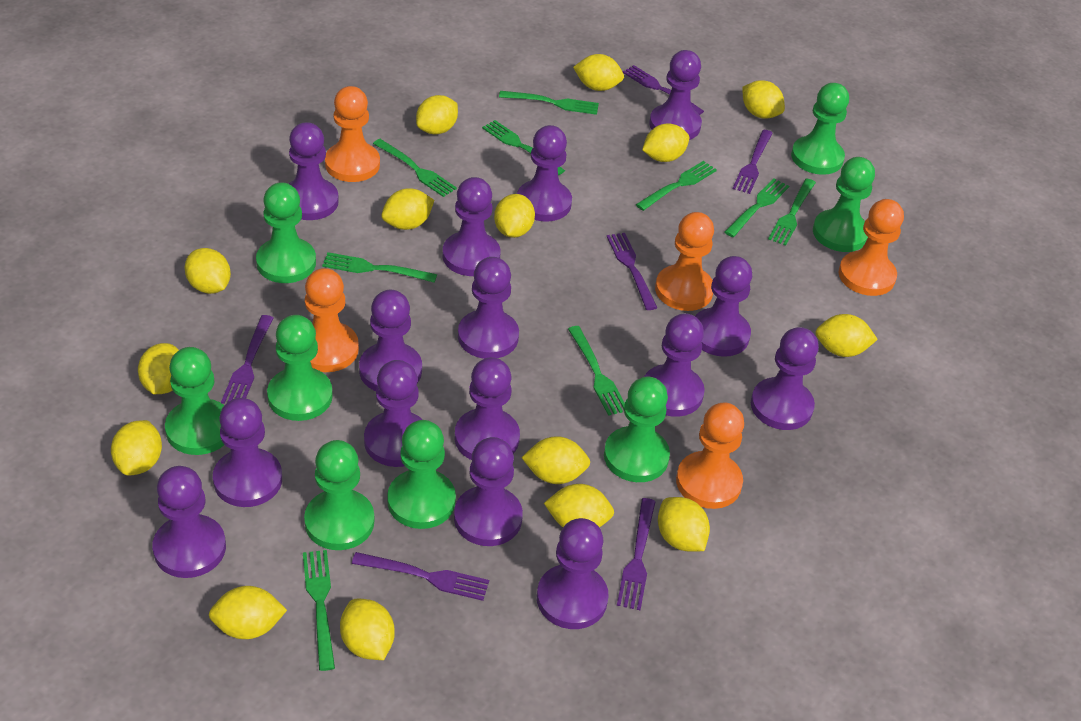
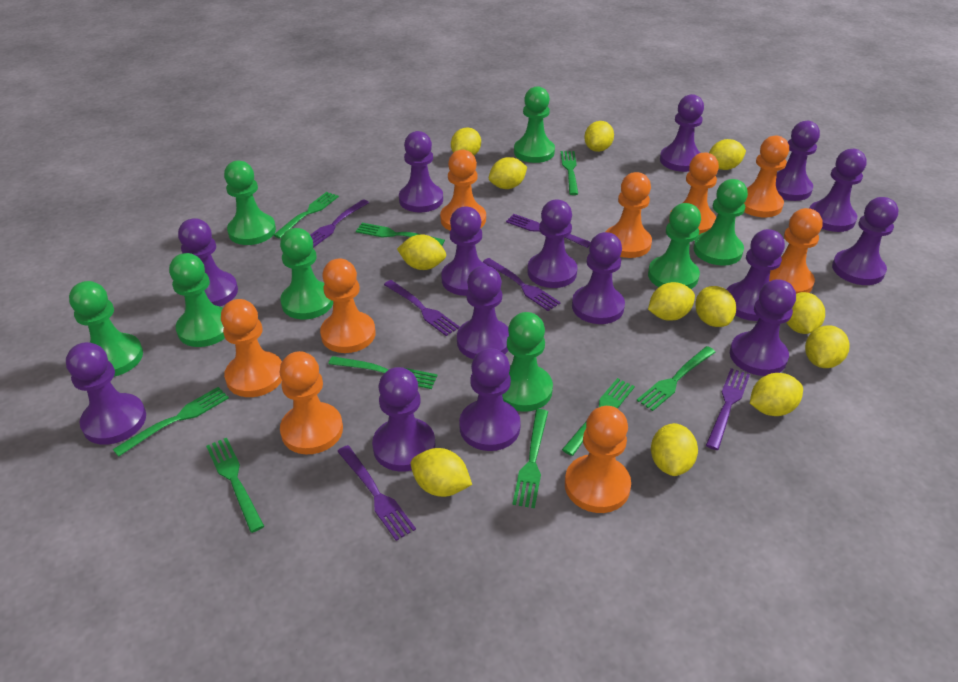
orange pawn: 5 -> 9
yellow lemon: 15 -> 12

